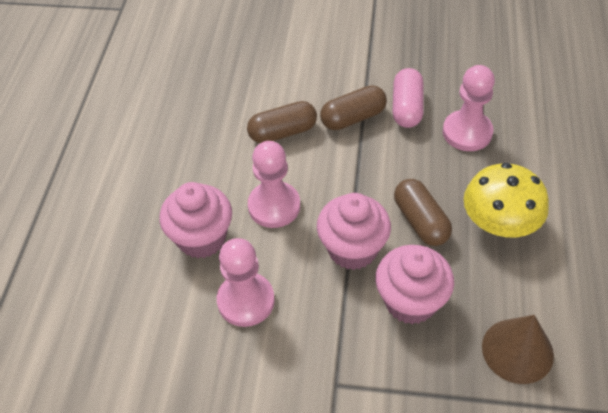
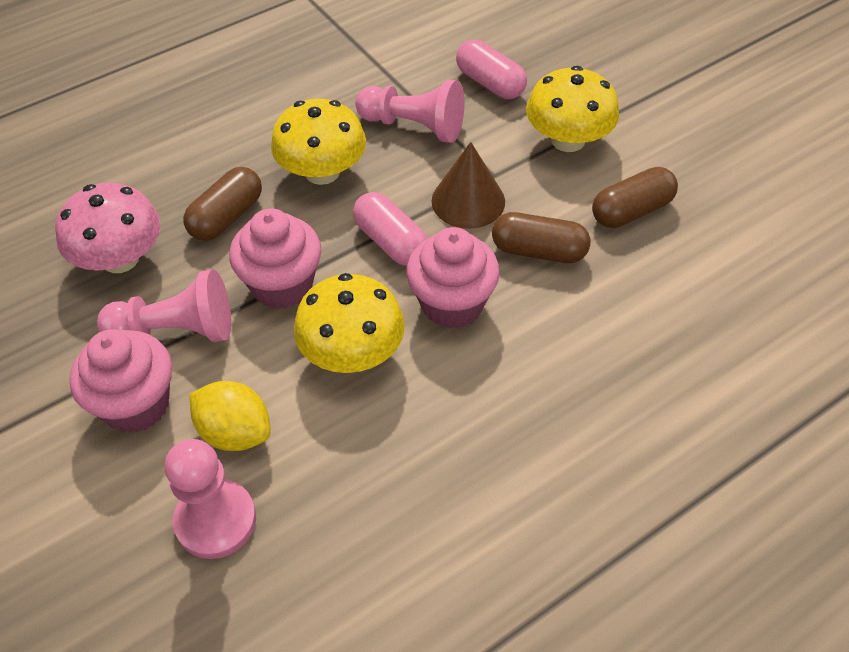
pink capsule: 1 -> 2
pink mushroom: 0 -> 1
yellow lemon: 0 -> 1
yellow mushroom: 1 -> 3

